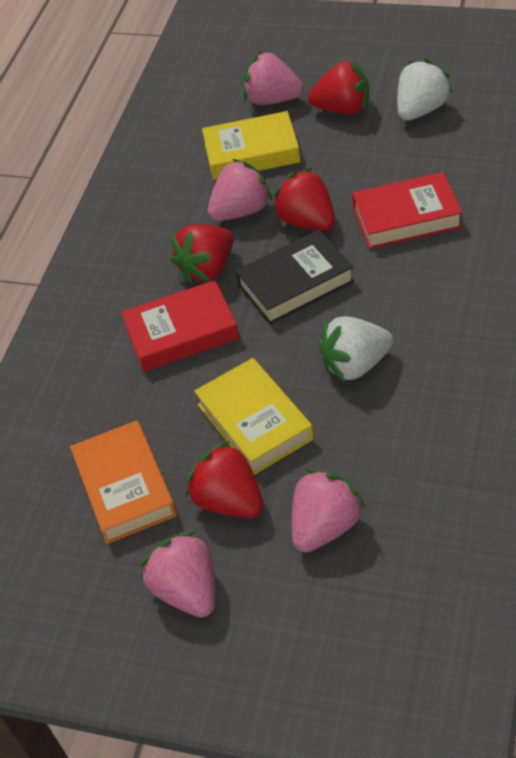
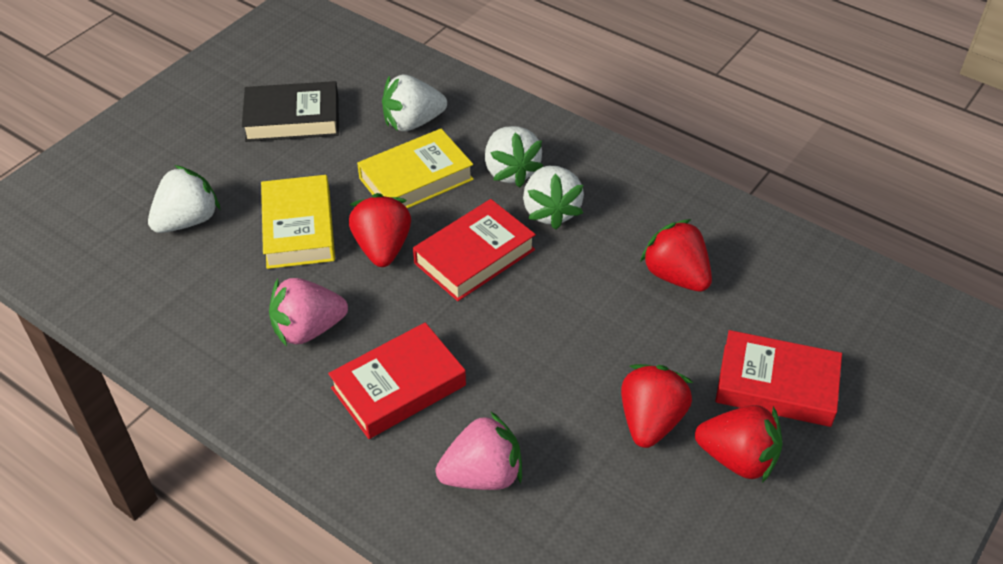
orange book: 1 -> 0
pink strawberry: 4 -> 2
red book: 2 -> 3
white strawberry: 2 -> 4

